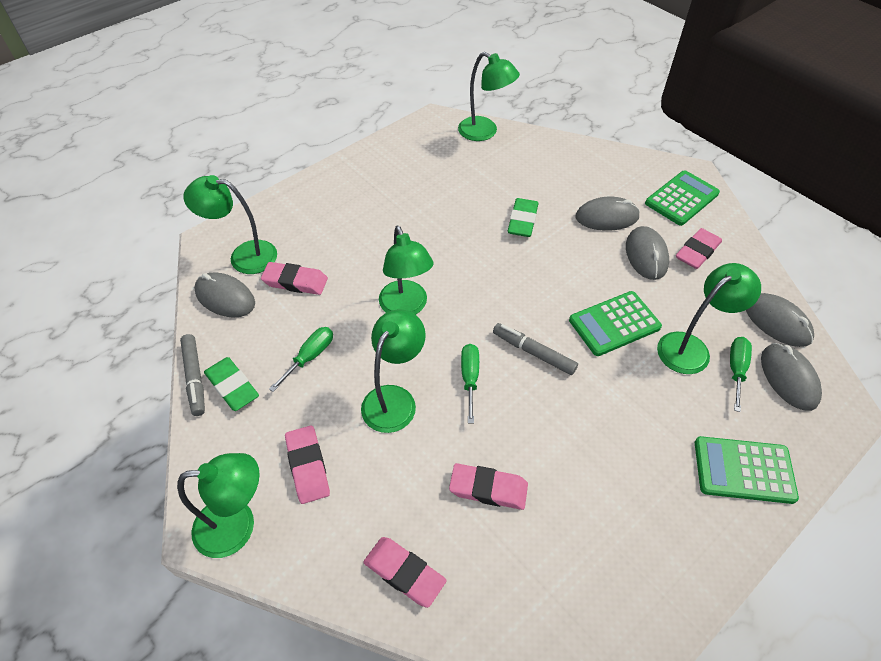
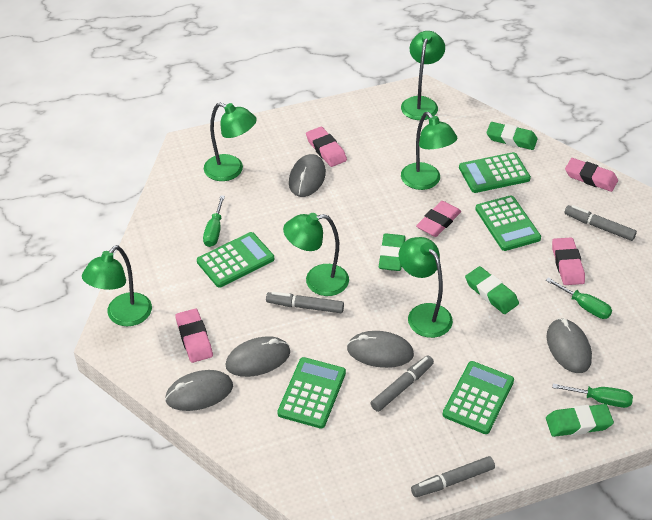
green calculator: 3 -> 5
green eraser: 2 -> 4
grey marker: 2 -> 4

